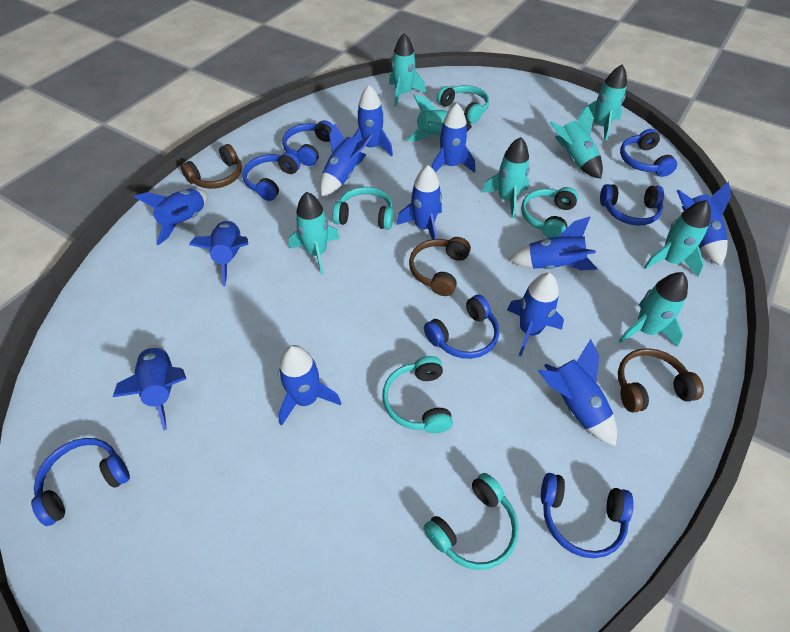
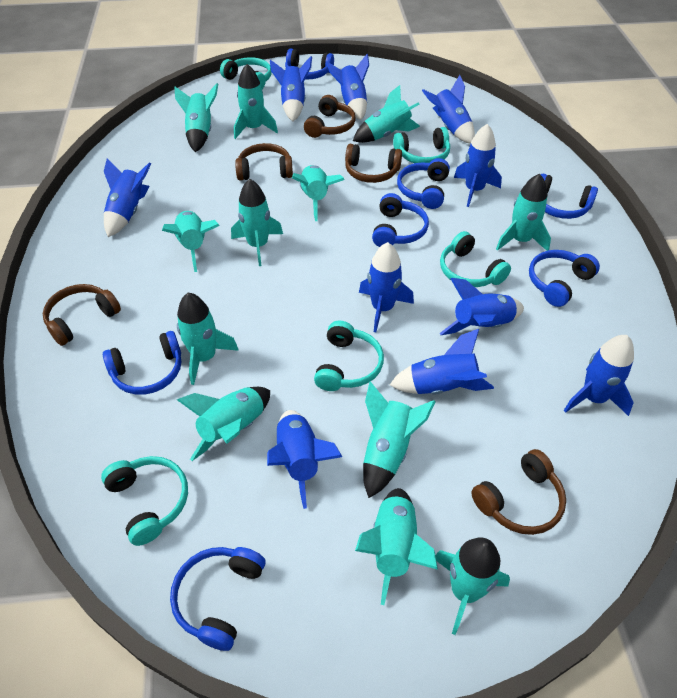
blue rocket: 12 -> 10
brown headphones: 3 -> 5
turquoise rocket: 8 -> 12

